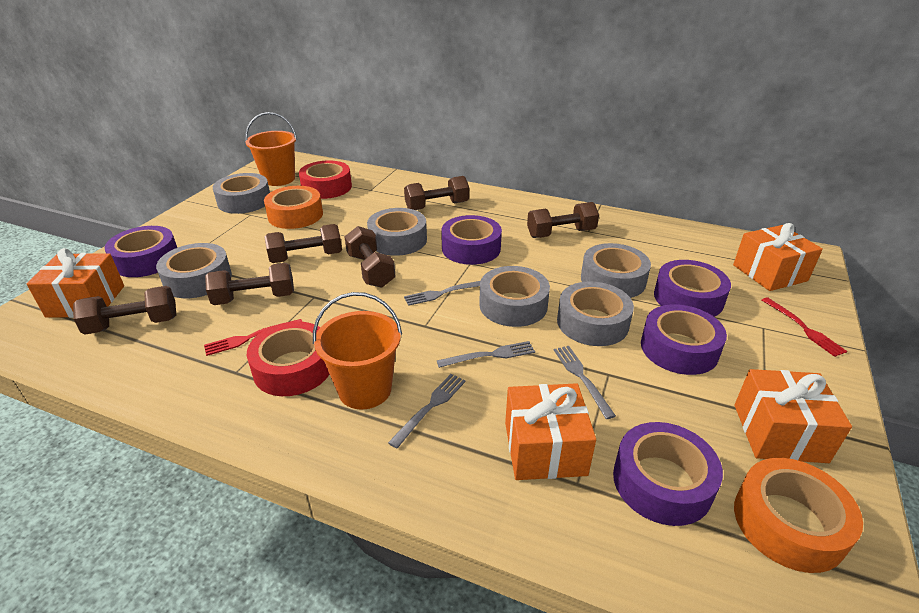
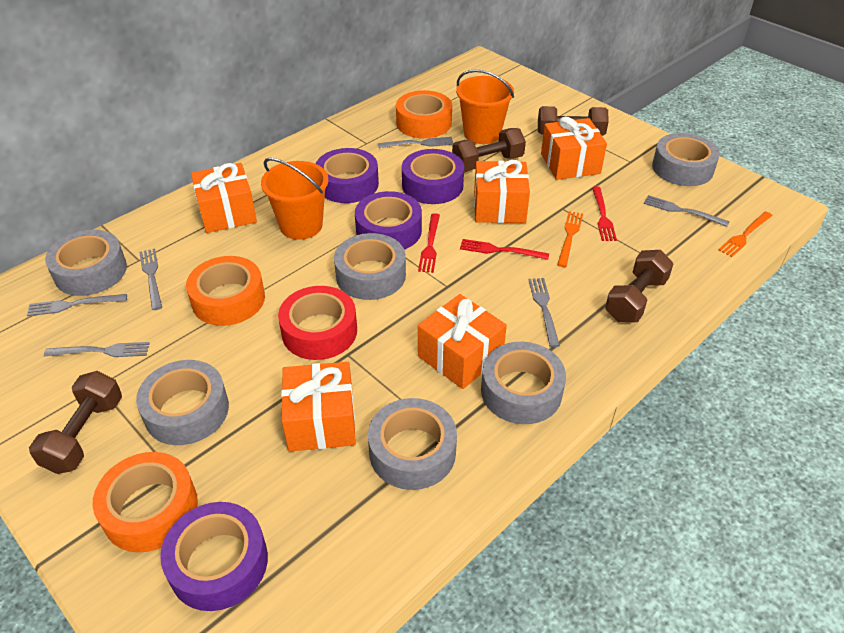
brown dumbbell: 6 -> 4
grey fork: 4 -> 6
orange fork: 0 -> 2
orange gift: 4 -> 5
orange tape: 2 -> 3
purple tape: 5 -> 4
red fork: 2 -> 3
red tape: 2 -> 1

